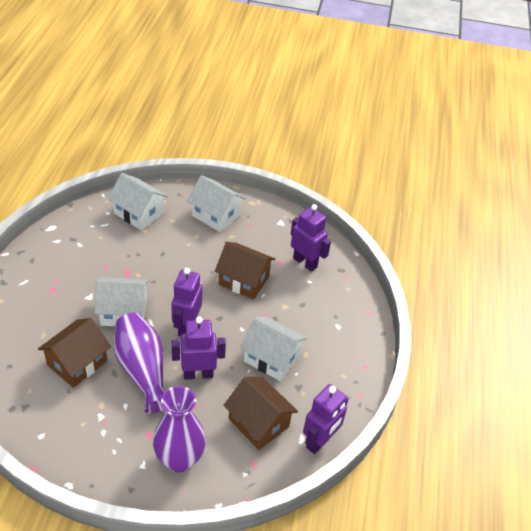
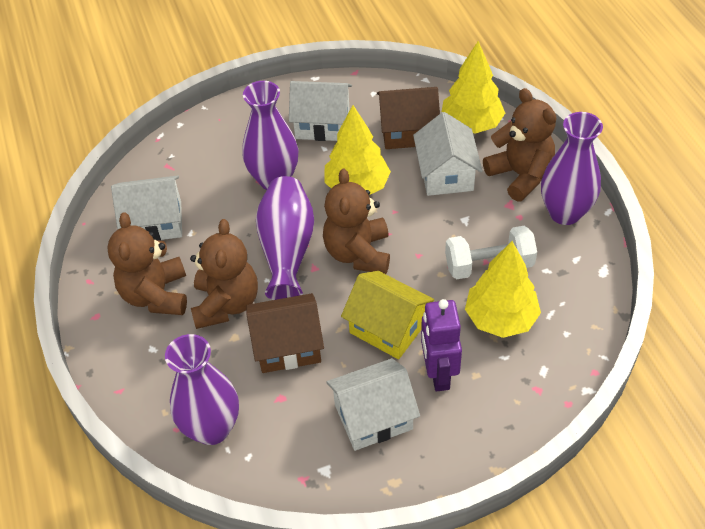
brown house: 3 -> 2
brown teddy bear: 0 -> 4
purple robot: 4 -> 1
purple vase: 2 -> 4
white dumbbell: 0 -> 1
yellow house: 0 -> 1
yellow tree: 0 -> 3

